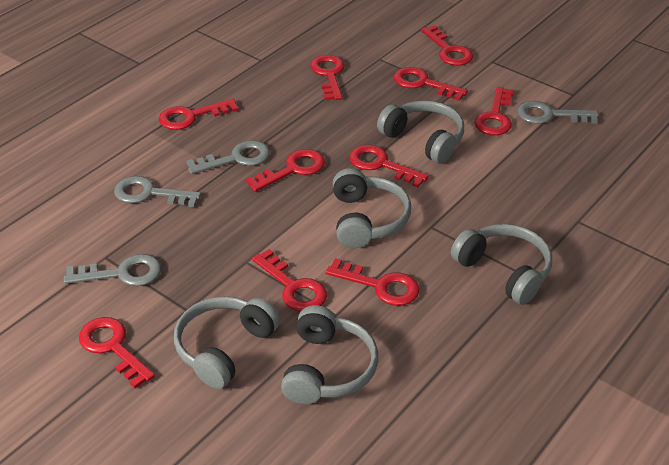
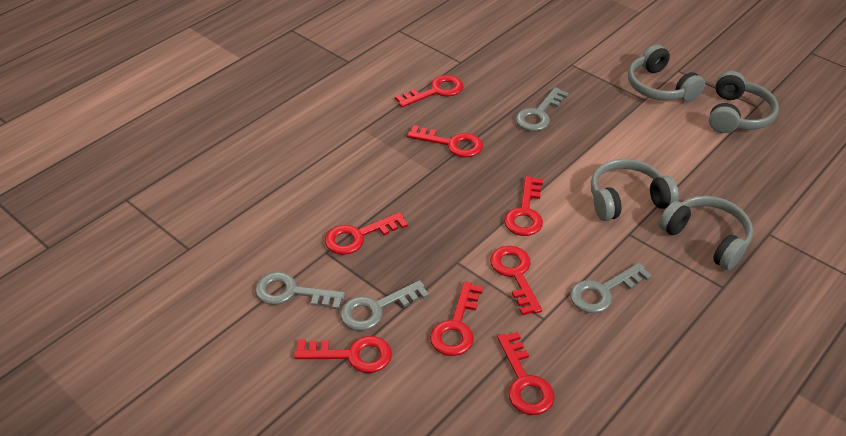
grey headphones: 5 -> 4
red key: 10 -> 8

